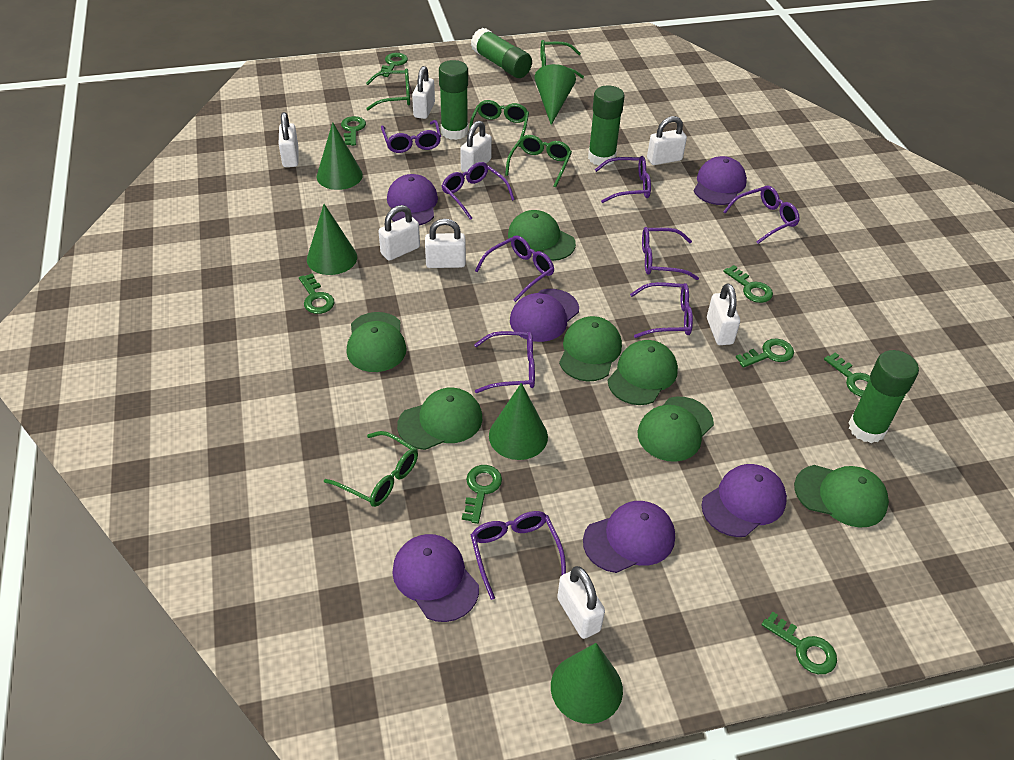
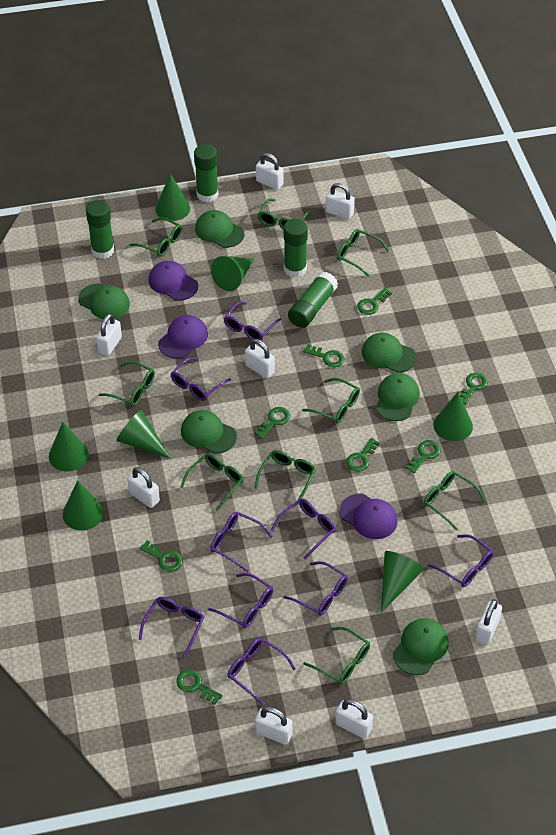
green cap: 7 -> 6
green cone: 5 -> 7
green glasses: 5 -> 9
purple cap: 6 -> 3

